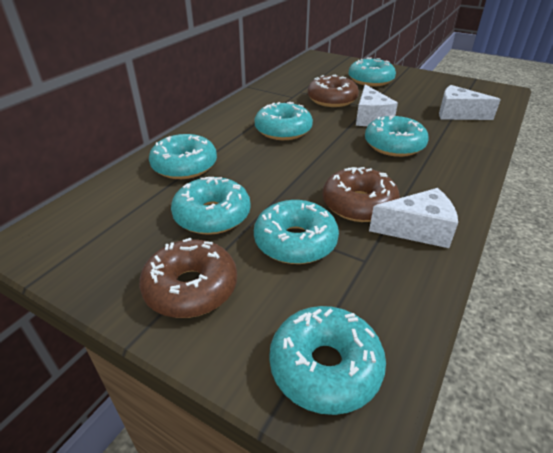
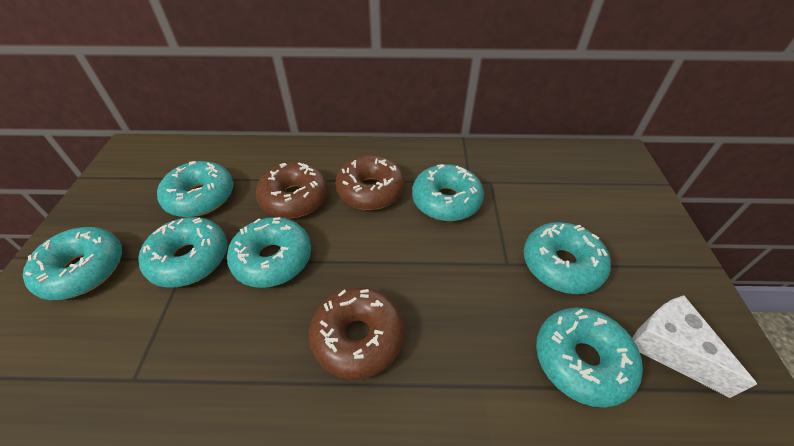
white cheese: 3 -> 1

